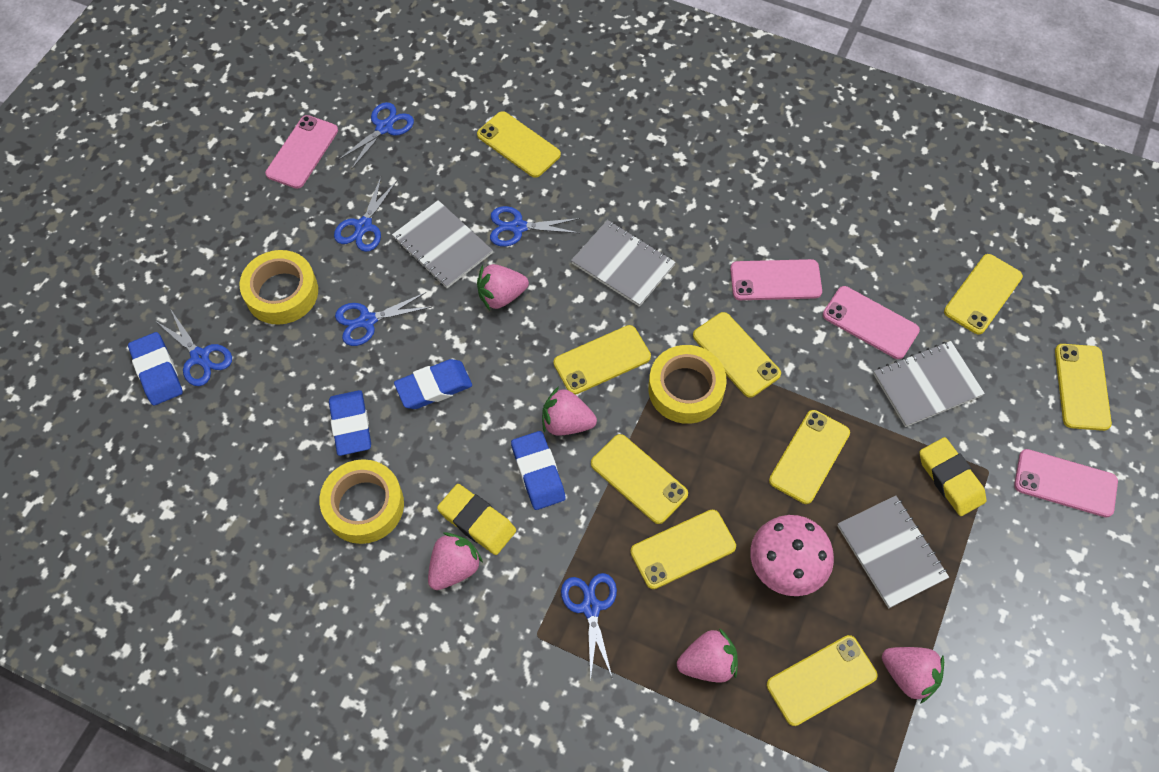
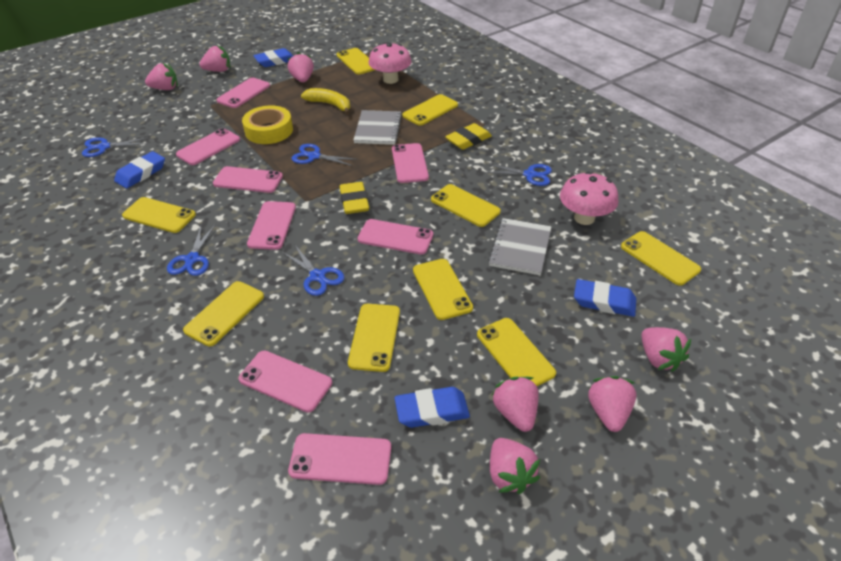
blue scissors: 6 -> 5
grey notebook: 4 -> 2
pink mushroom: 1 -> 2
pink phone: 4 -> 8
pink strawberry: 5 -> 7
yellow banana: 0 -> 1
yellow tape: 3 -> 1

